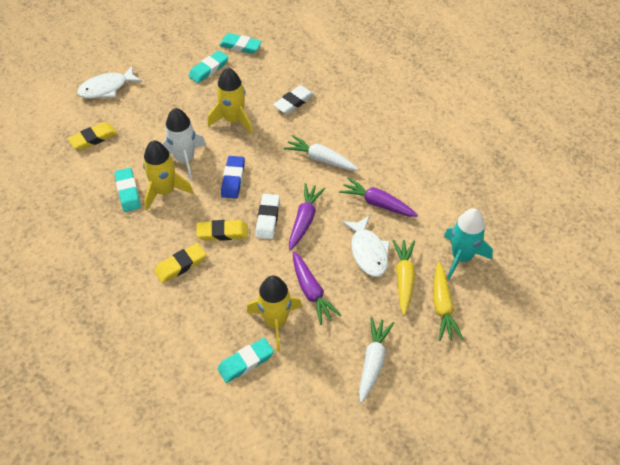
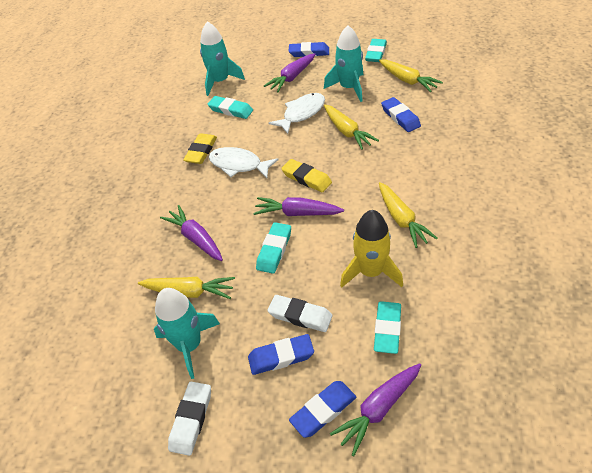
blue eraser: 1 -> 4
purple carrot: 3 -> 4
turquoise rocket: 1 -> 3
white carrot: 2 -> 0
white rocket: 1 -> 0
yellow carrot: 2 -> 4
yellow eraser: 3 -> 2
yellow rocket: 3 -> 1

